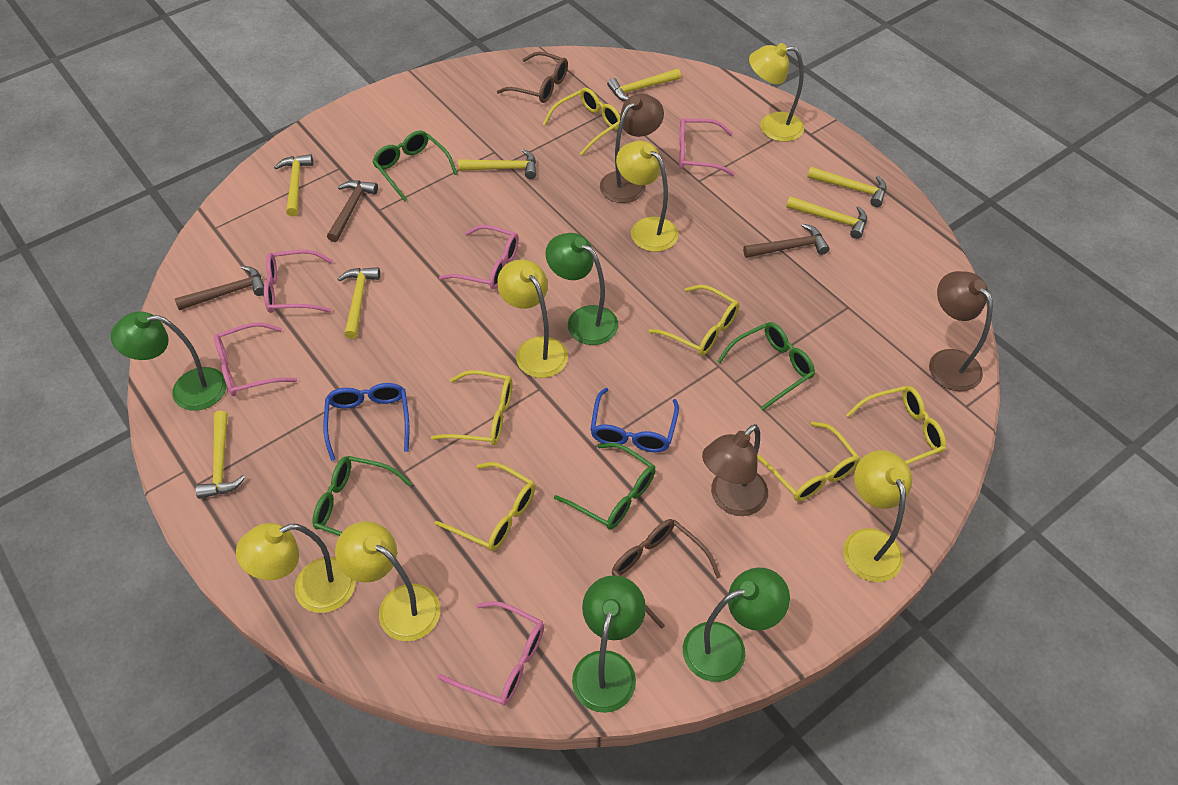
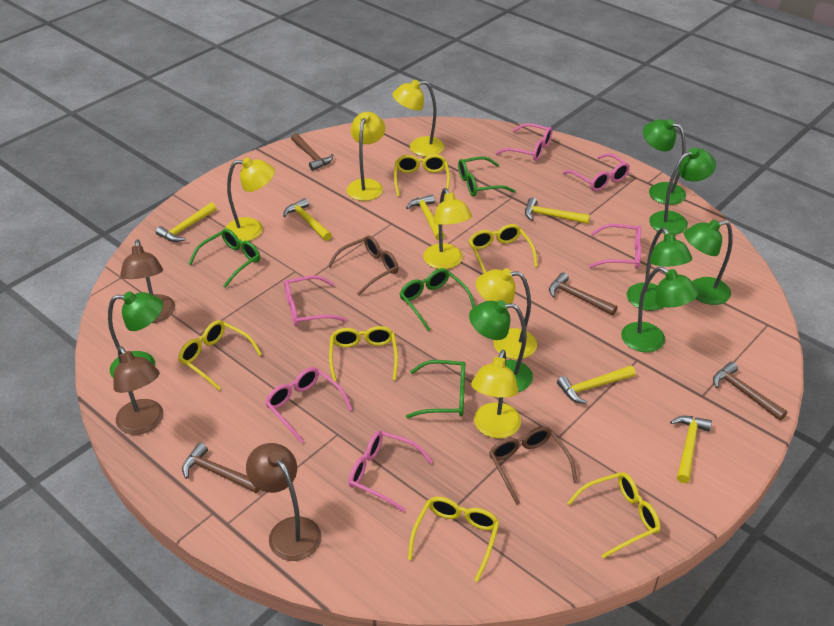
blue glasses: 2 -> 0
brown hammer: 3 -> 4
green lamp: 4 -> 7
pink glasses: 5 -> 6
yellow hammer: 7 -> 6

